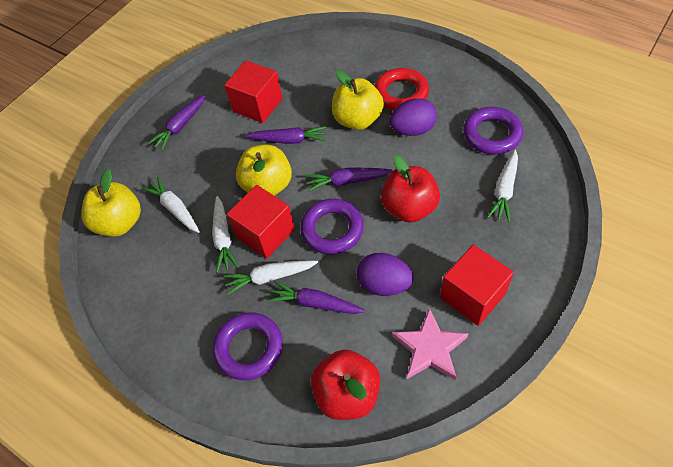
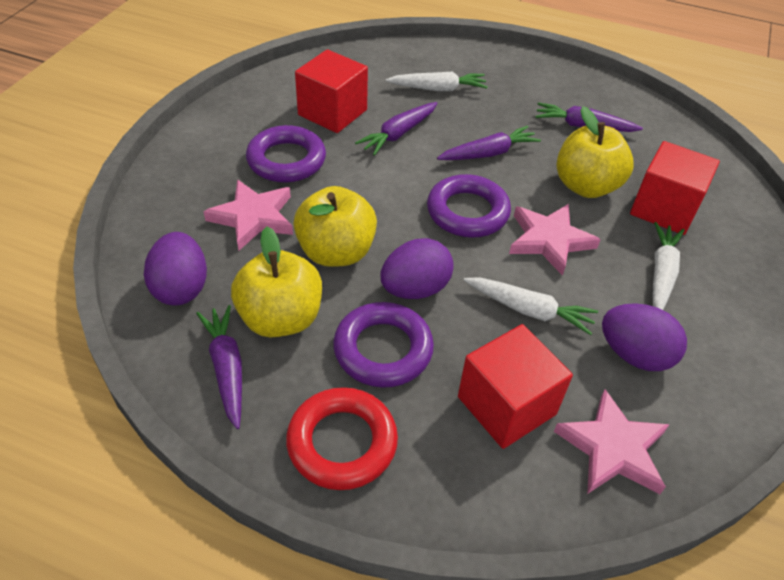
pink star: 1 -> 3
purple egg: 2 -> 3
red apple: 2 -> 0
white carrot: 4 -> 3

